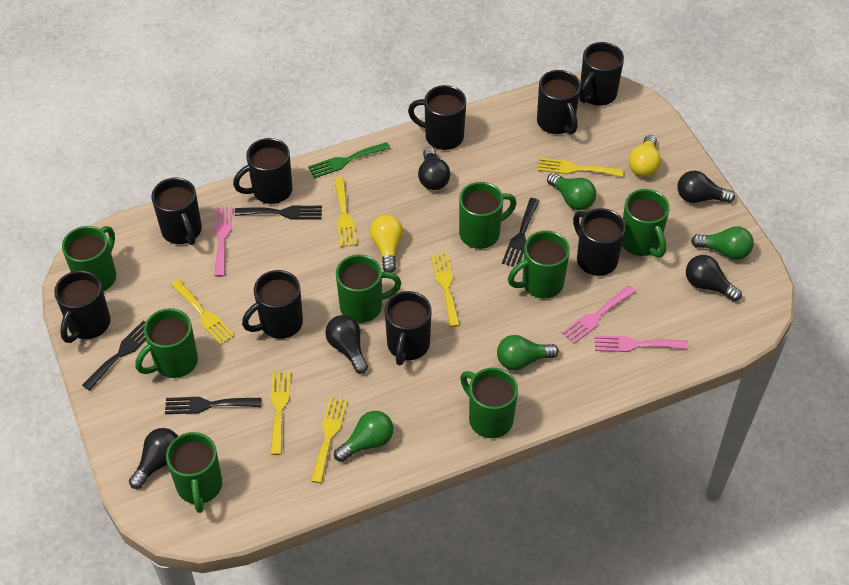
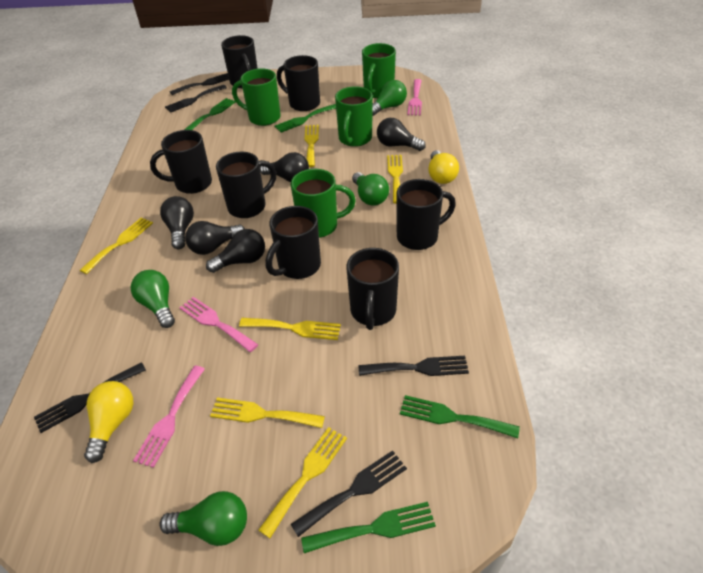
black fork: 4 -> 5
black mug: 9 -> 7
green fork: 1 -> 4
green mug: 8 -> 4

